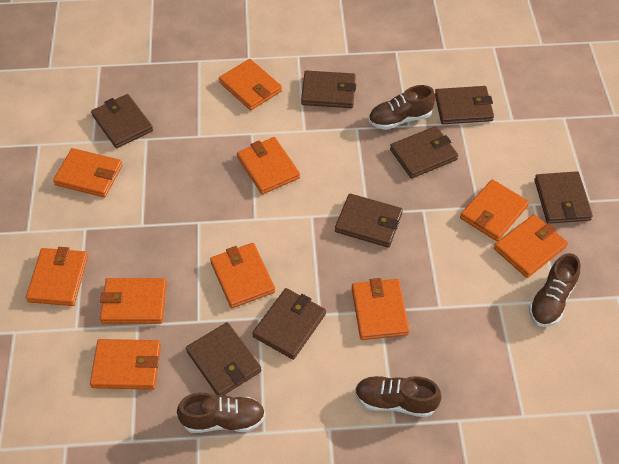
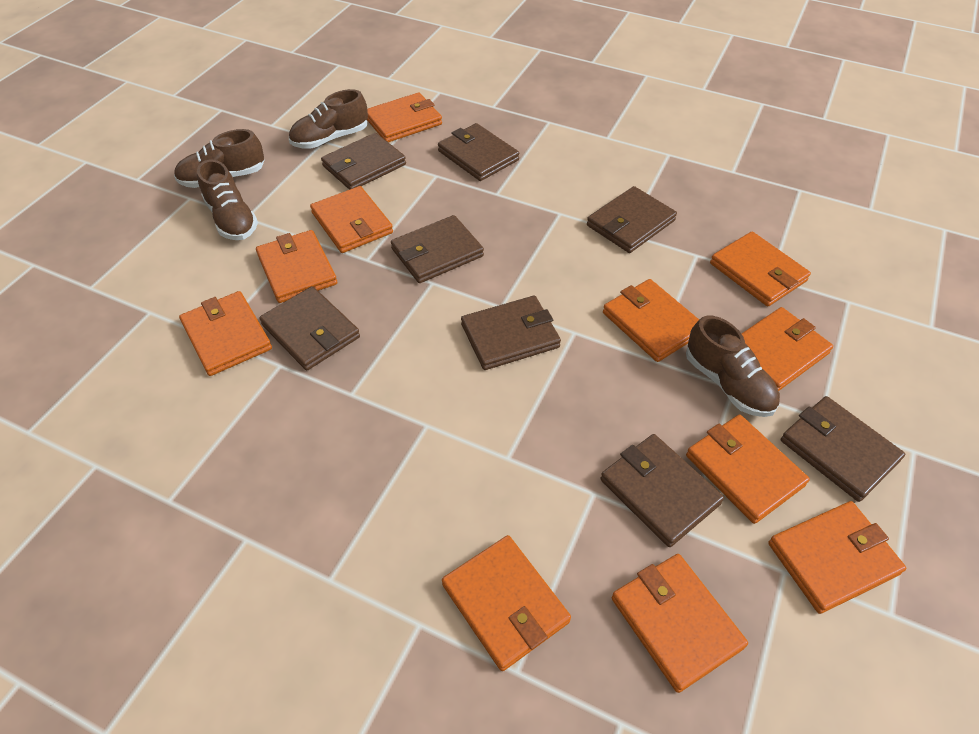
orange wallet: 10 -> 11

